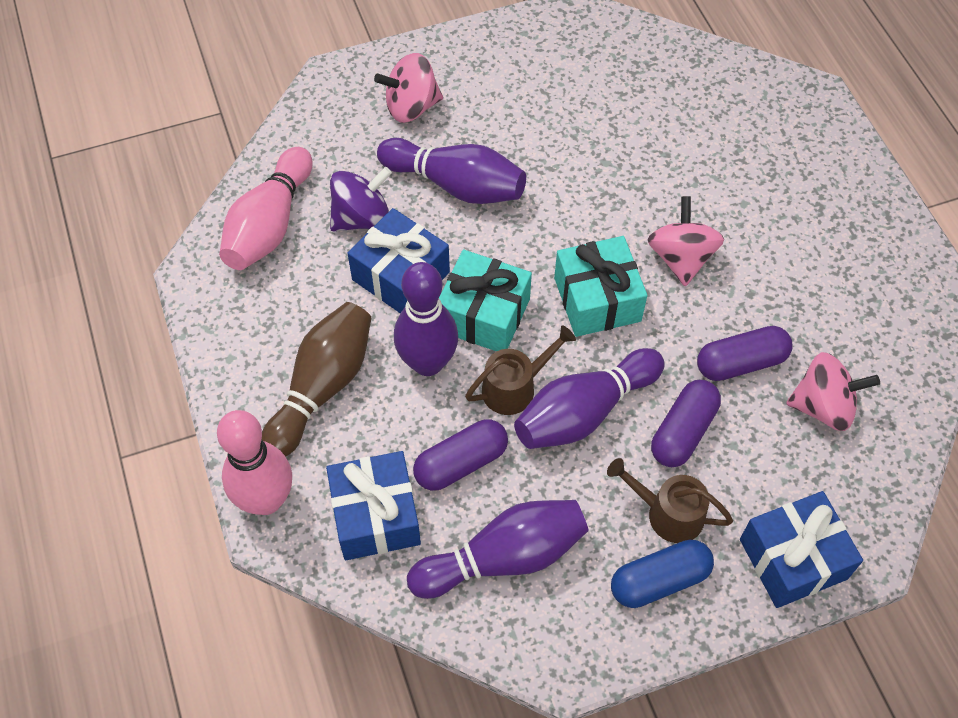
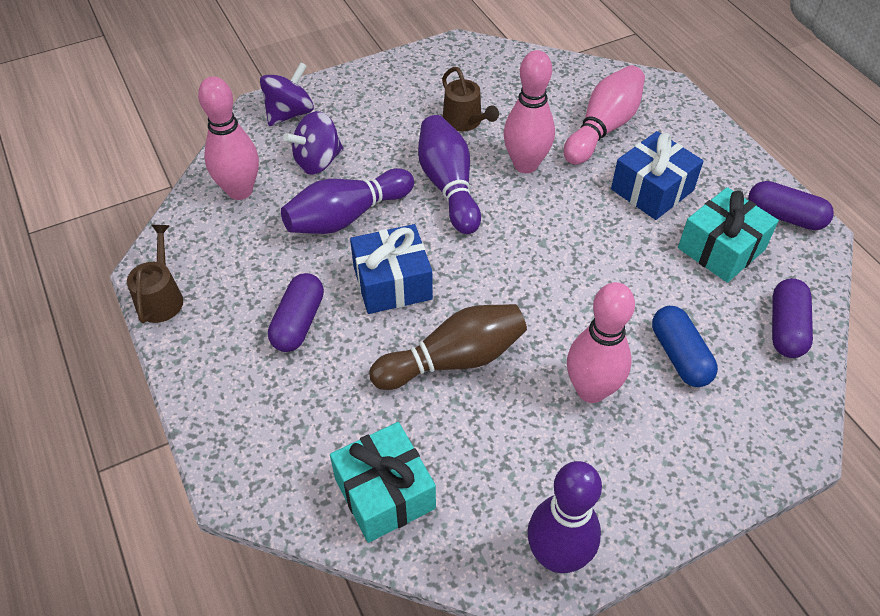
blue gift: 3 -> 2
pink bowling pin: 2 -> 4
pink spinning top: 3 -> 0
purple bowling pin: 4 -> 3
purple spinning top: 1 -> 2

